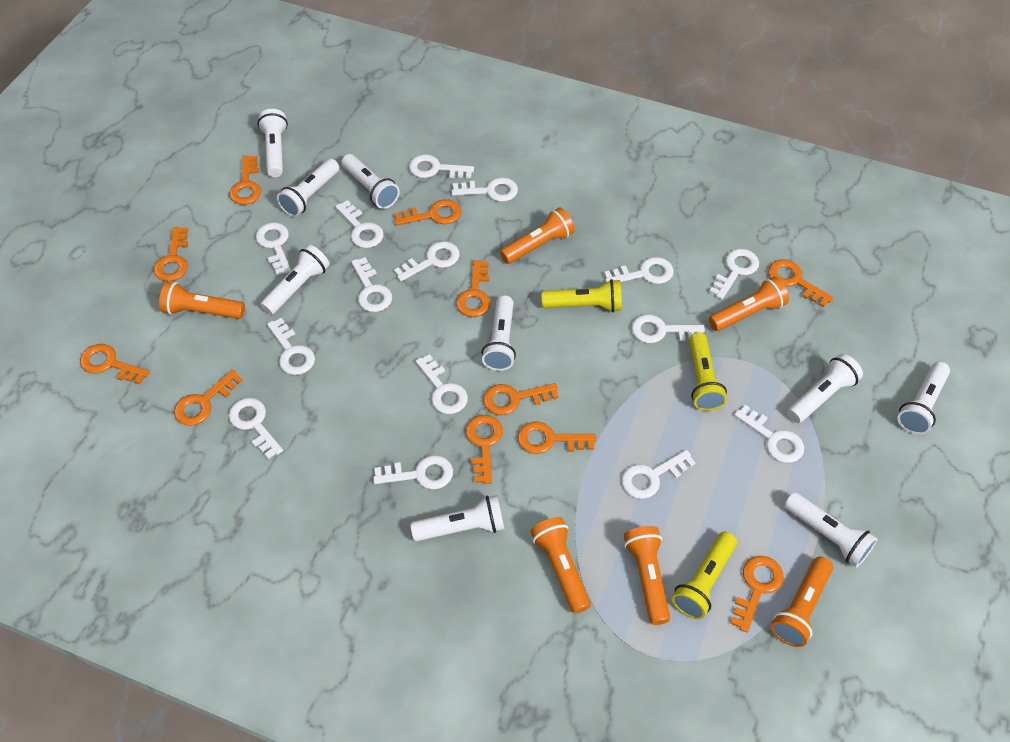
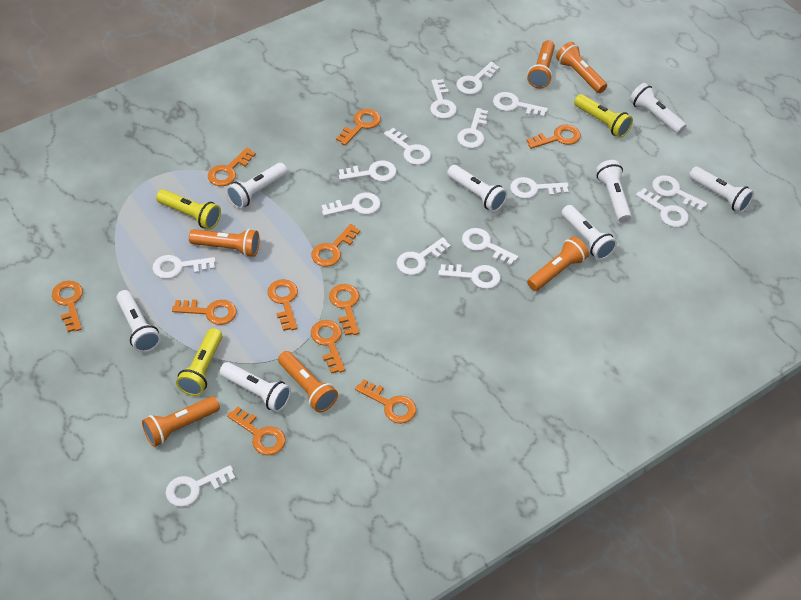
white flashlight: 9 -> 8

